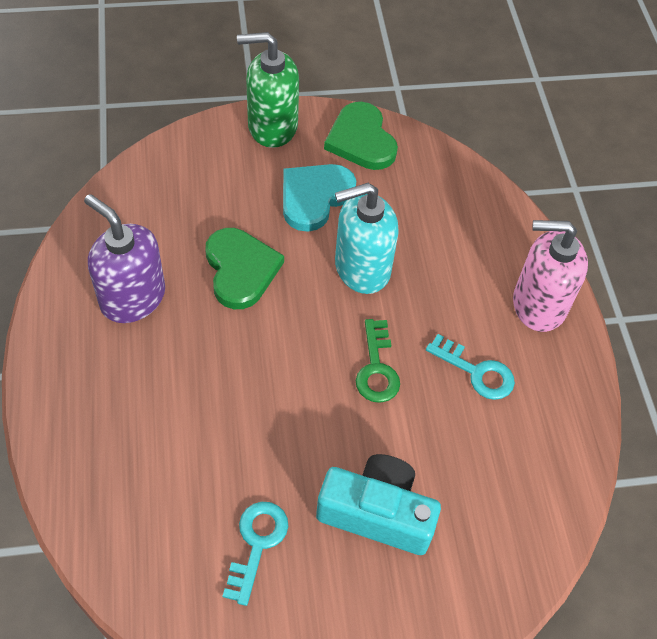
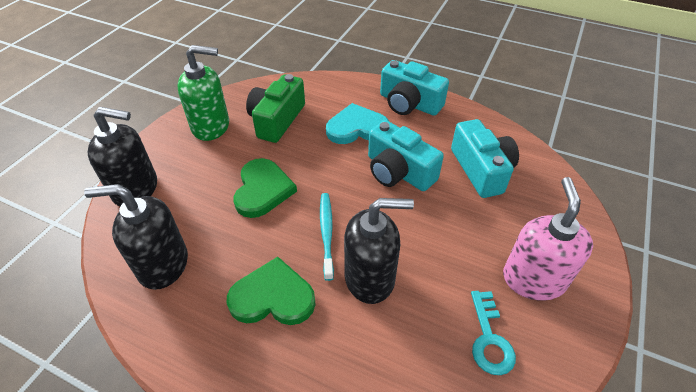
black soap dispenser: 0 -> 3
green camera: 0 -> 1
green key: 1 -> 0
purple soap dispenser: 1 -> 0
turquoise camera: 1 -> 3
turquoise key: 2 -> 1
turquoise soap dispenser: 1 -> 0
turquoise toothbrush: 0 -> 1

